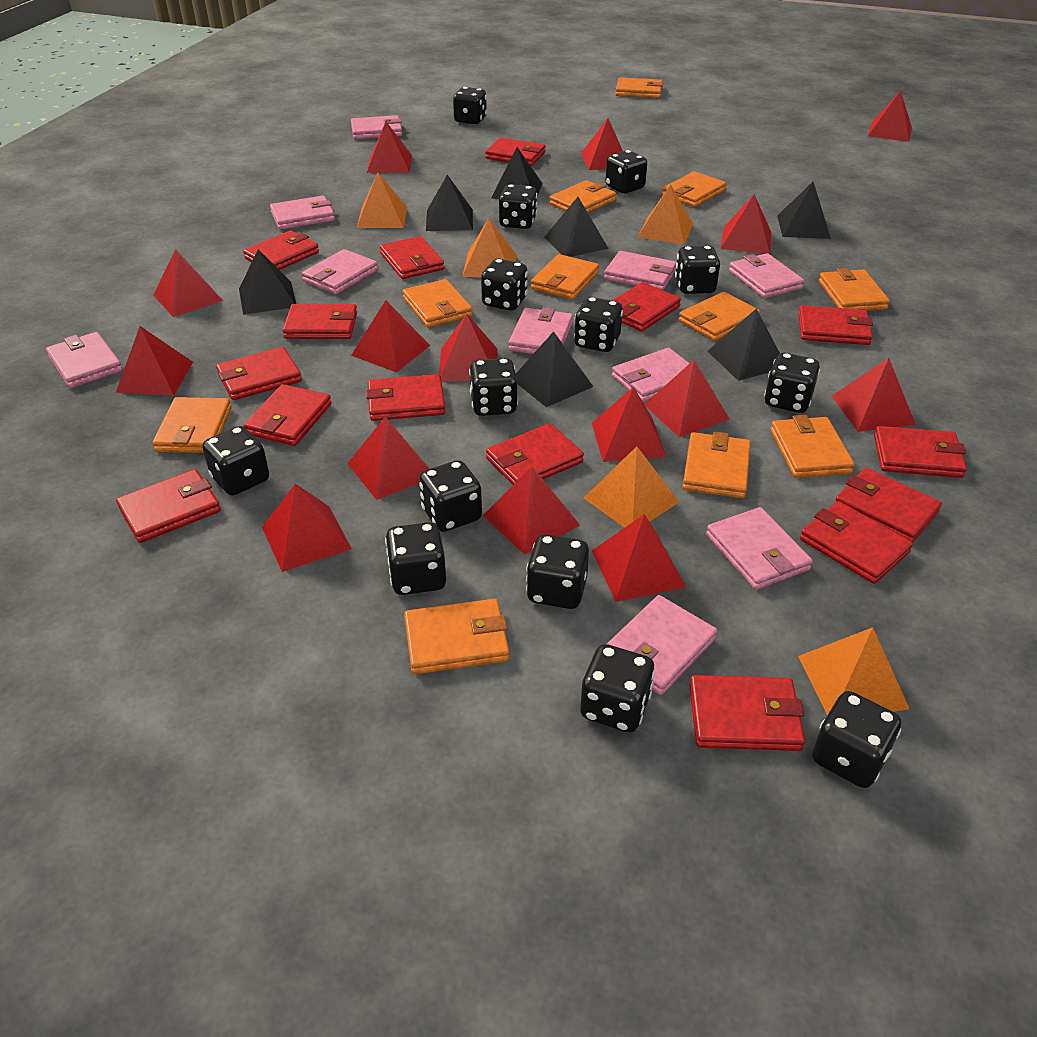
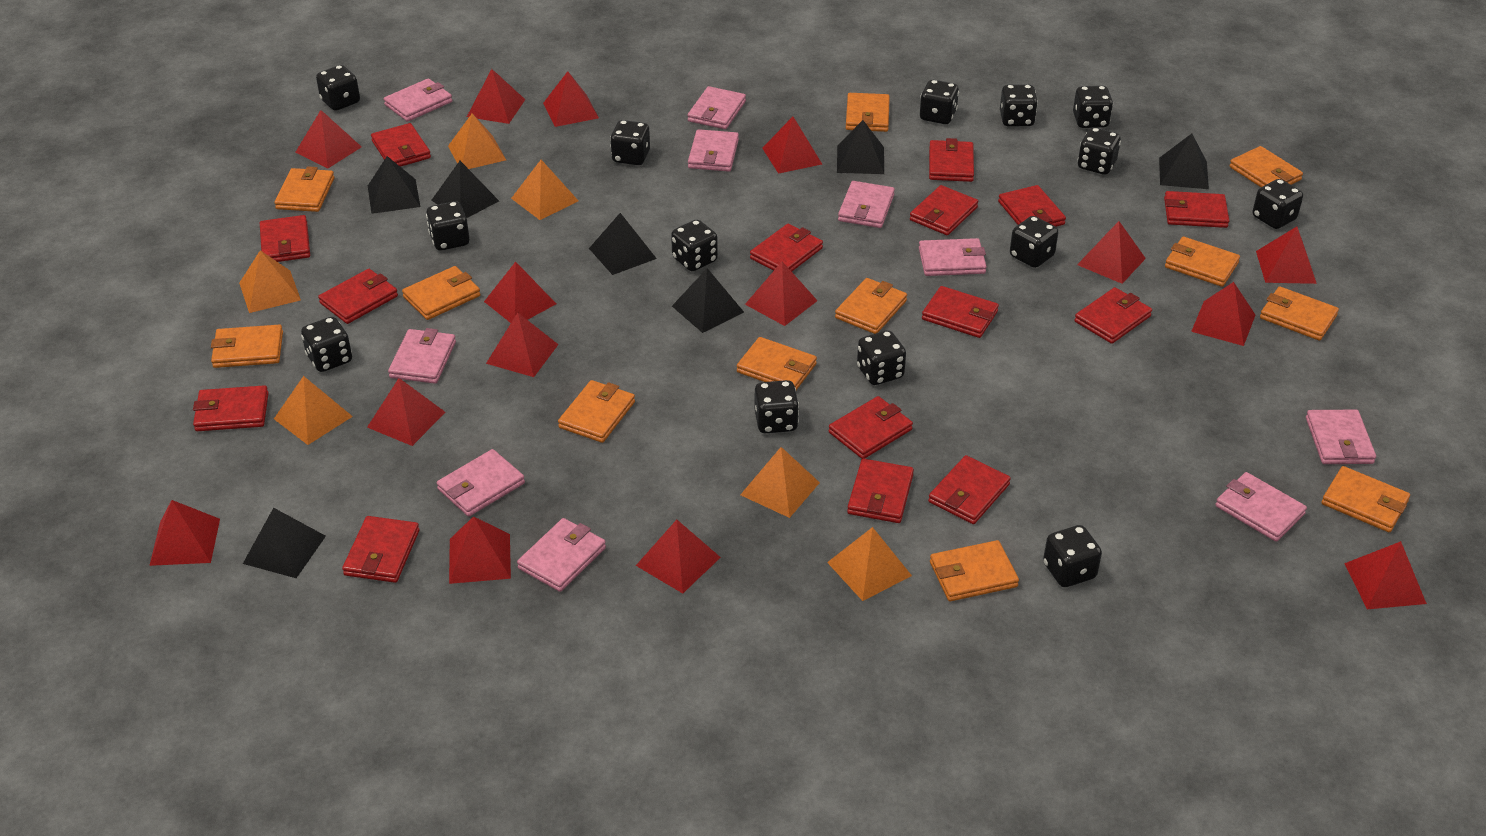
orange pyramid: 5 -> 6
orange wallet: 11 -> 12

